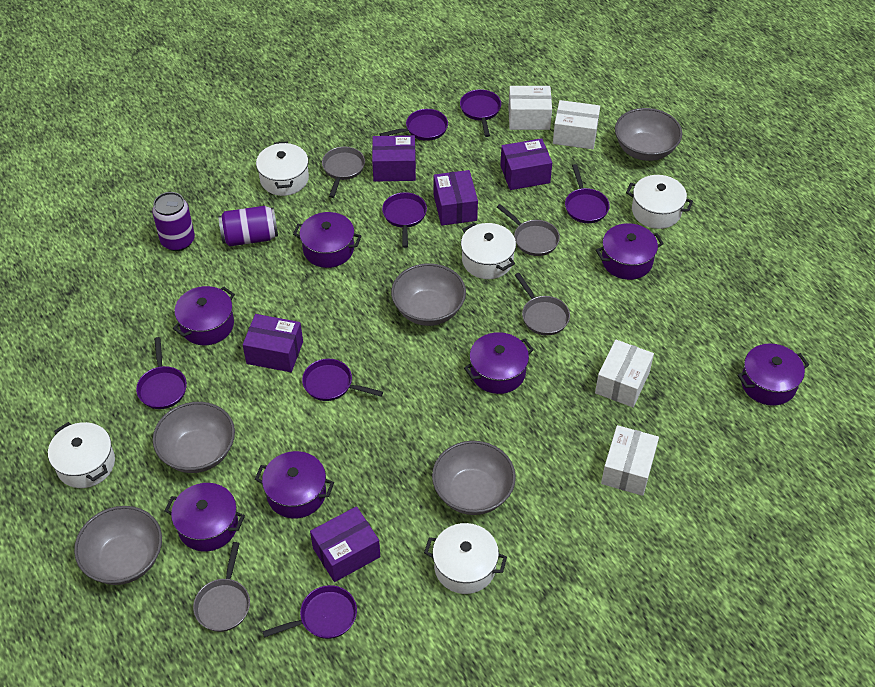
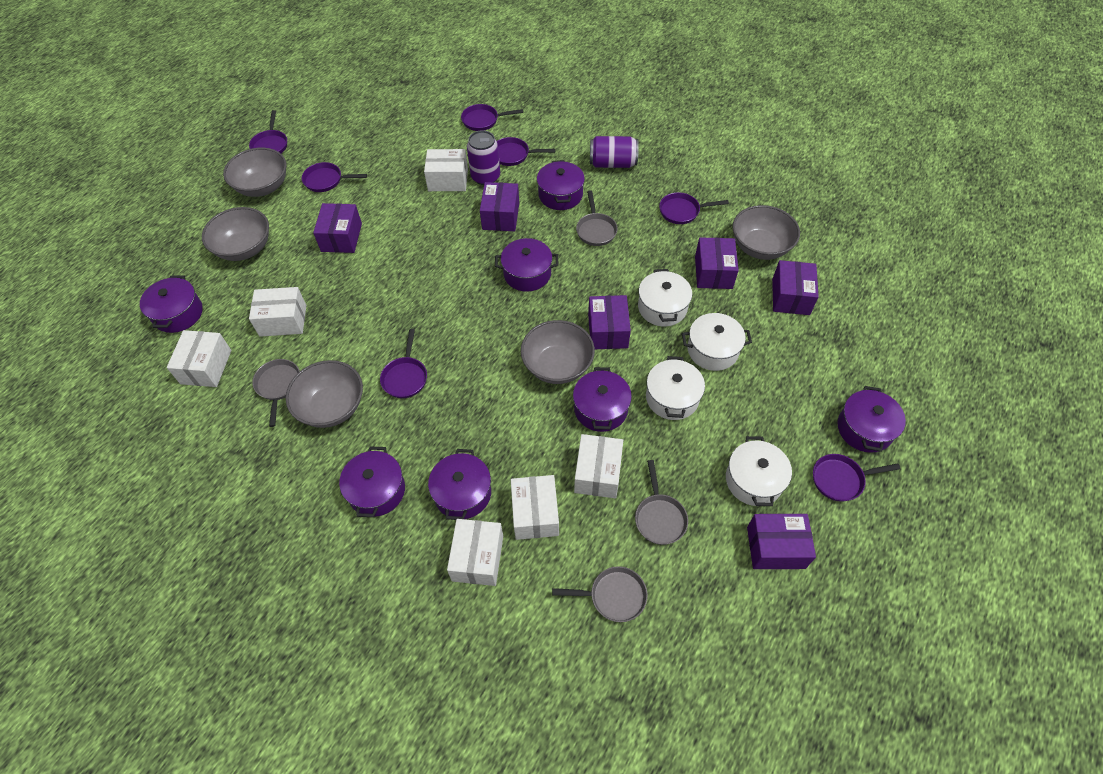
purple box: 5 -> 6
white box: 4 -> 6
white pot: 5 -> 4

